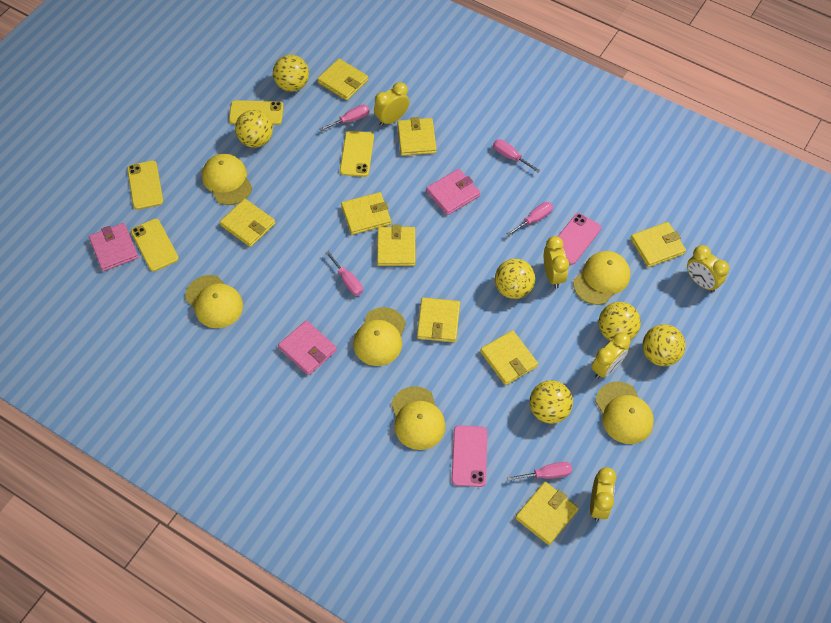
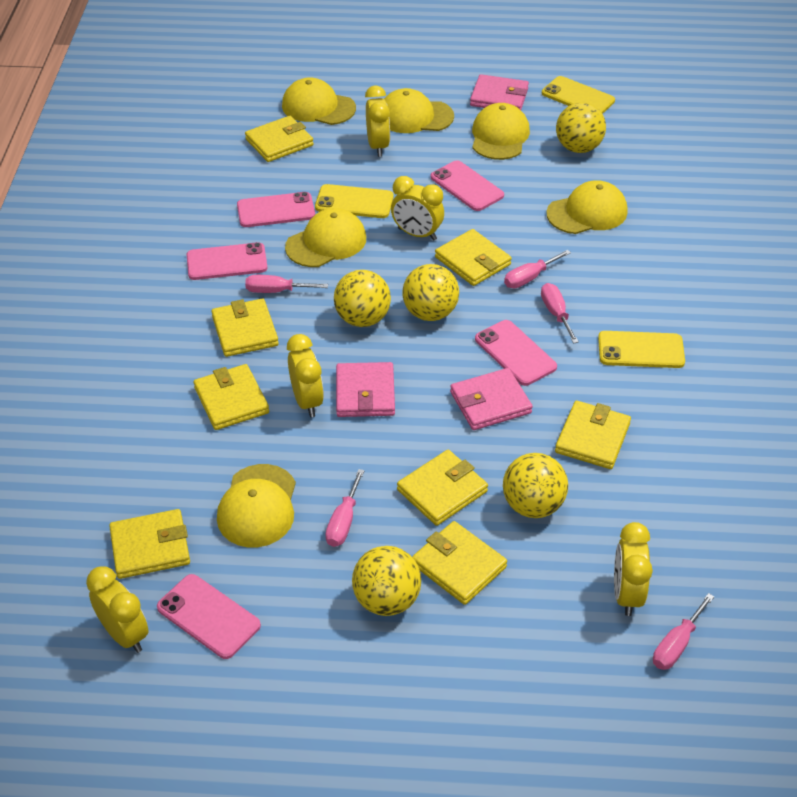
pink phone: 2 -> 5
yellow ball: 6 -> 5
yellow phone: 4 -> 3
yellow wallet: 9 -> 8

